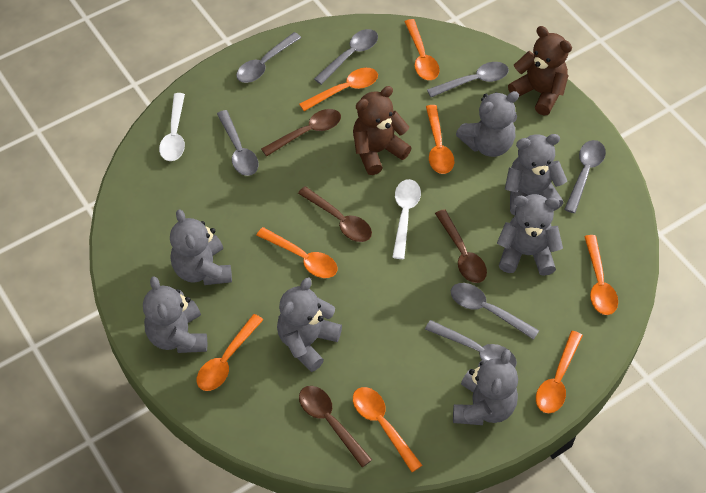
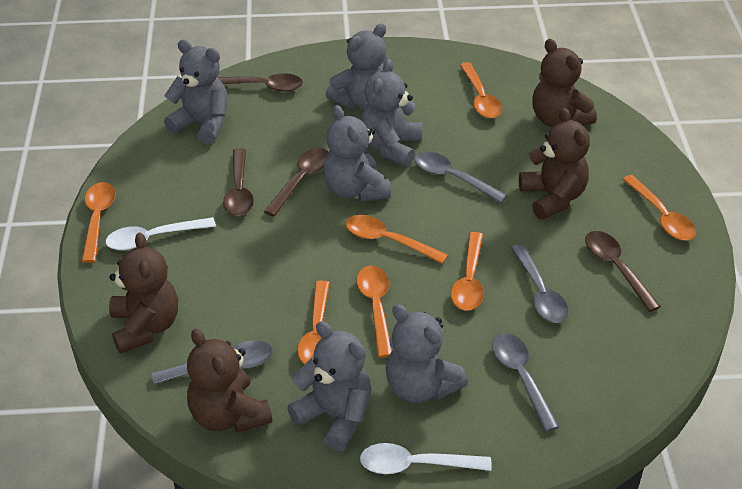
brown teddy bear: 2 -> 4
grey spoon: 7 -> 4
grey teddy bear: 7 -> 6
orange spoon: 8 -> 7

